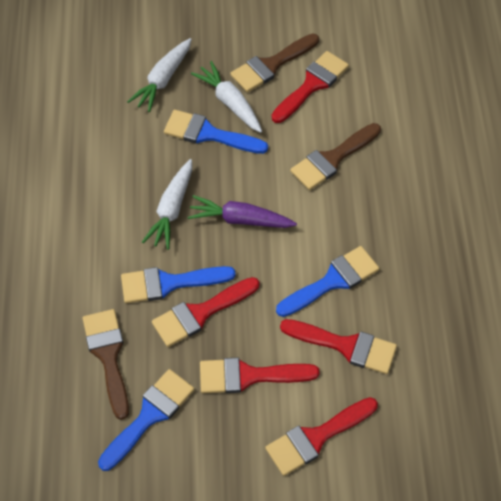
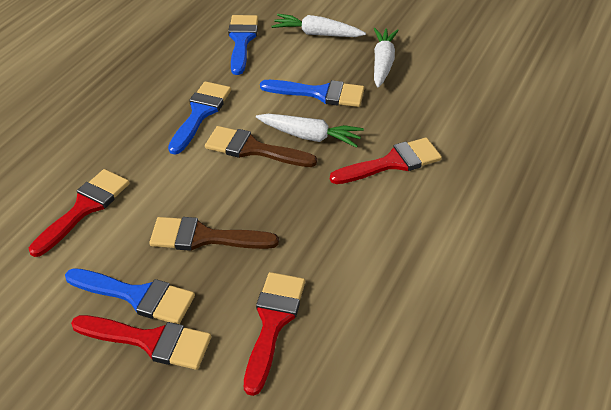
brown brush: 3 -> 2
purple carrot: 1 -> 0
red brush: 5 -> 4

